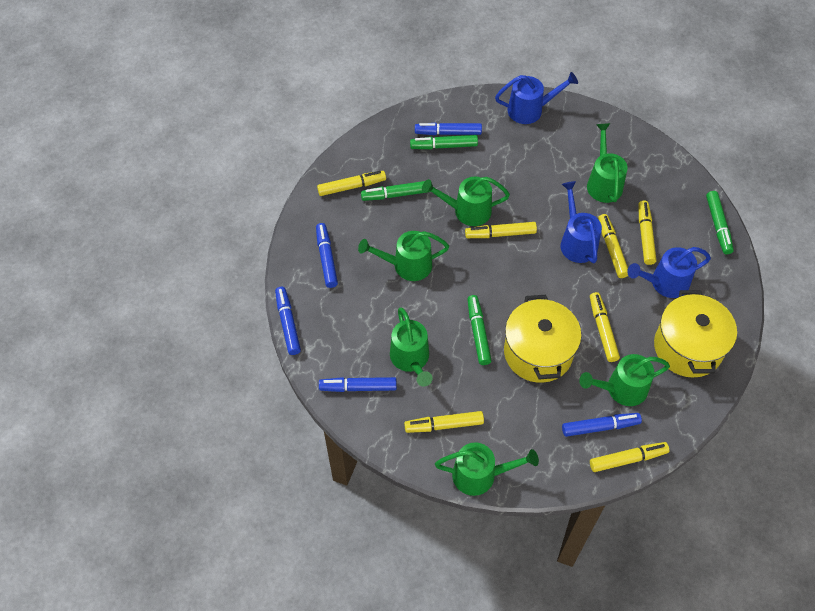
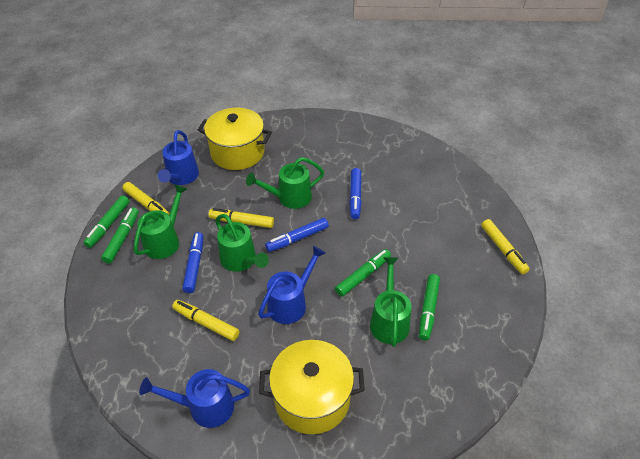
blue marker: 5 -> 3
green watering can: 6 -> 4
yellow marker: 7 -> 4

